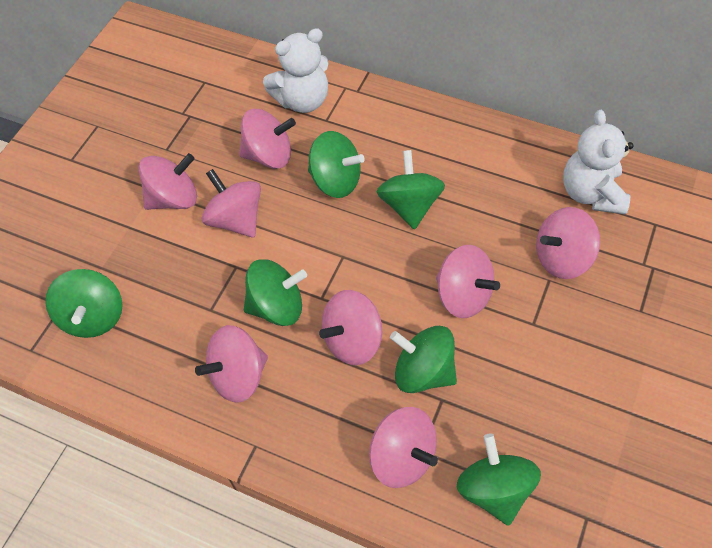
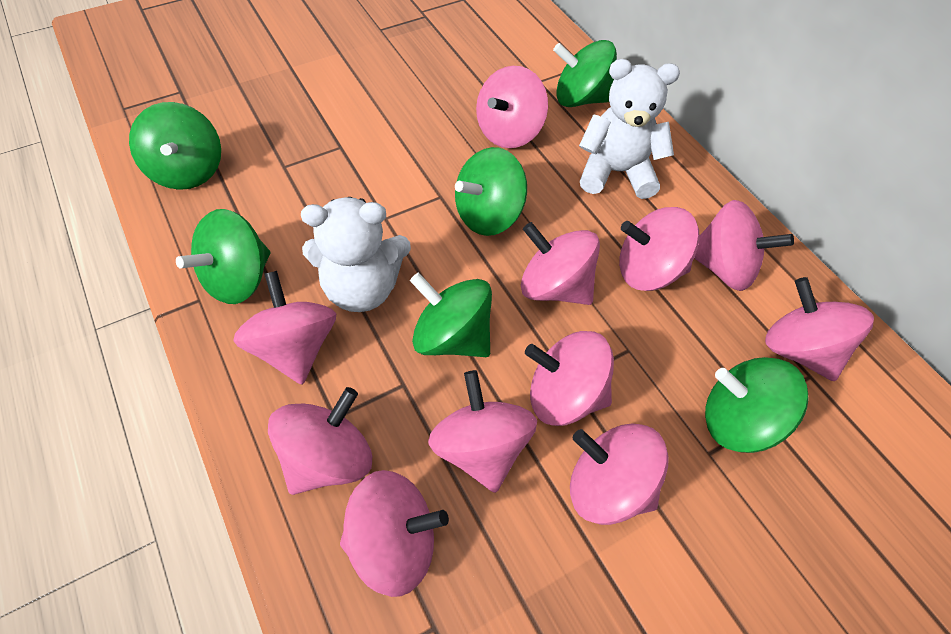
pink spinning top: 8 -> 11

